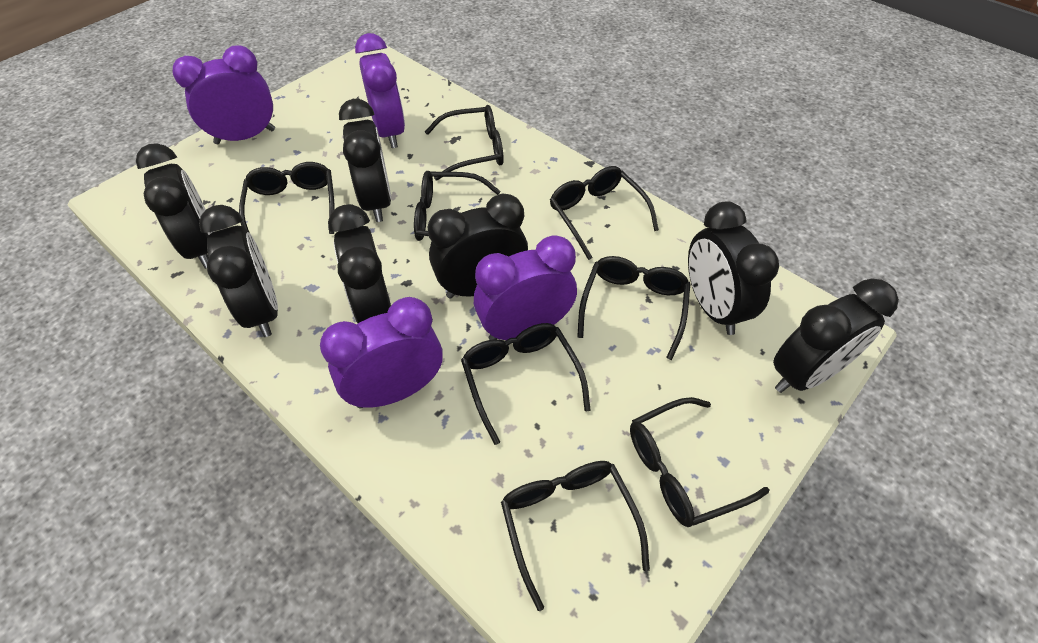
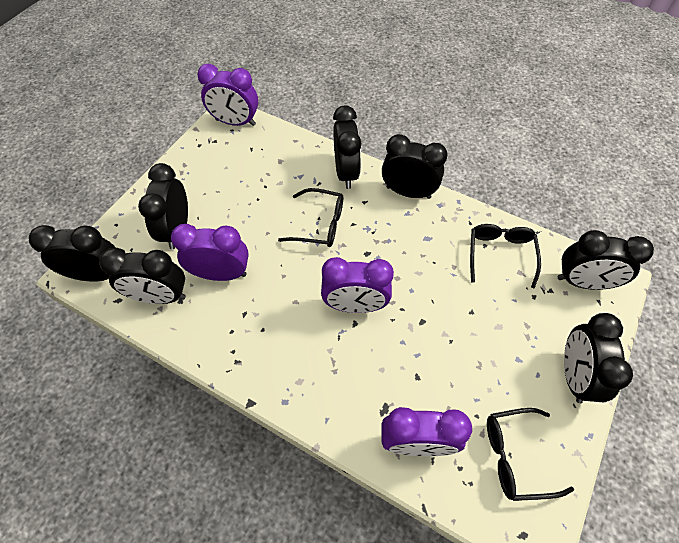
black glasses: 8 -> 3

